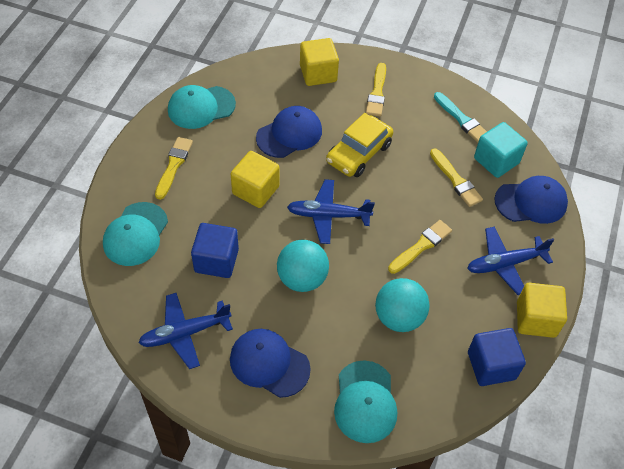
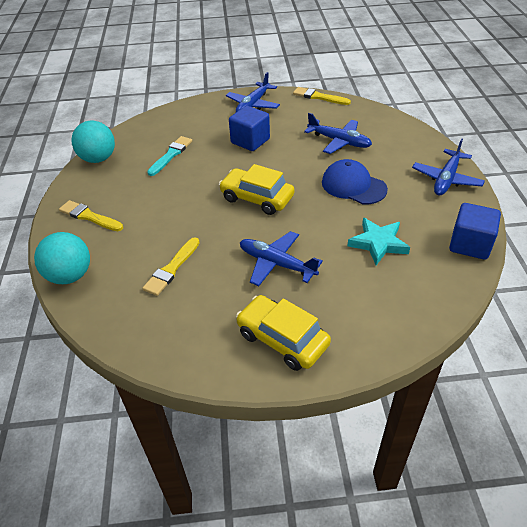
blue cap: 3 -> 1
blue plane: 3 -> 4
turquoise cap: 3 -> 0
turquoise cube: 1 -> 0
turquoise star: 0 -> 1
yellow brush: 4 -> 3
yellow car: 1 -> 2
yellow cube: 3 -> 0

